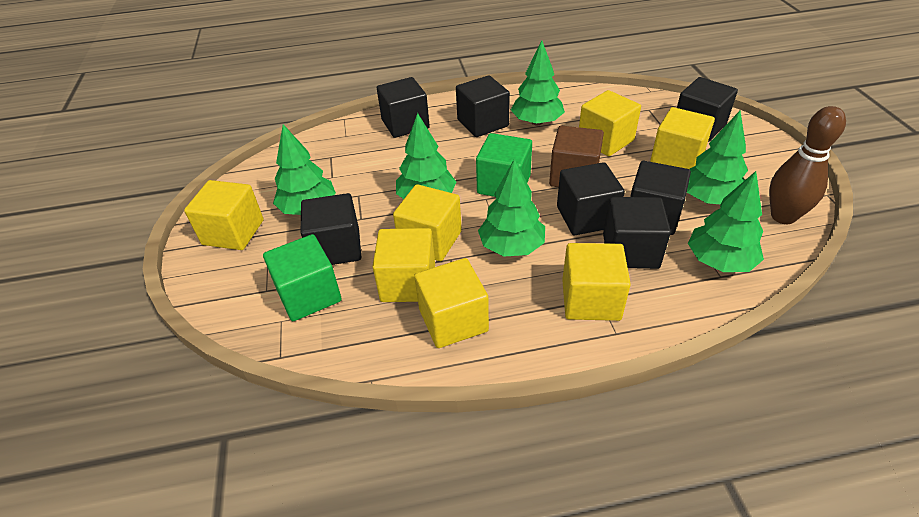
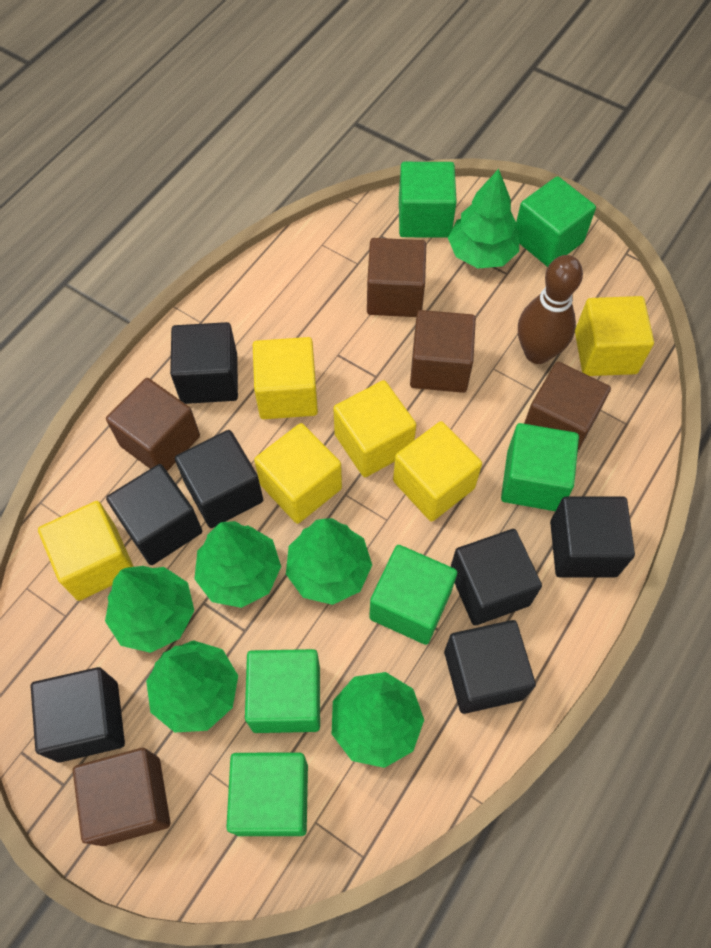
brown cube: 1 -> 5
green cube: 2 -> 6
yellow cube: 7 -> 6

